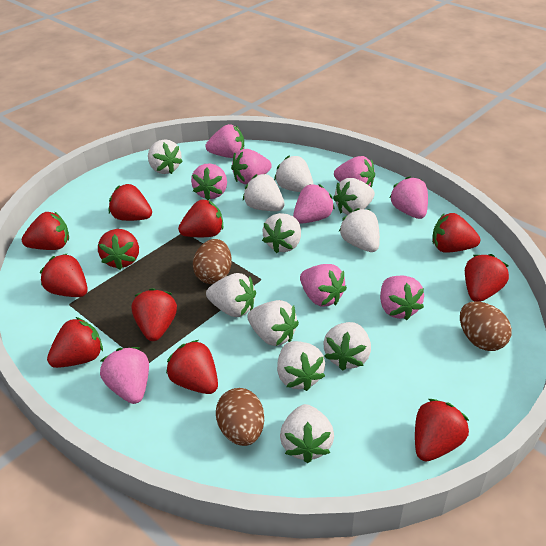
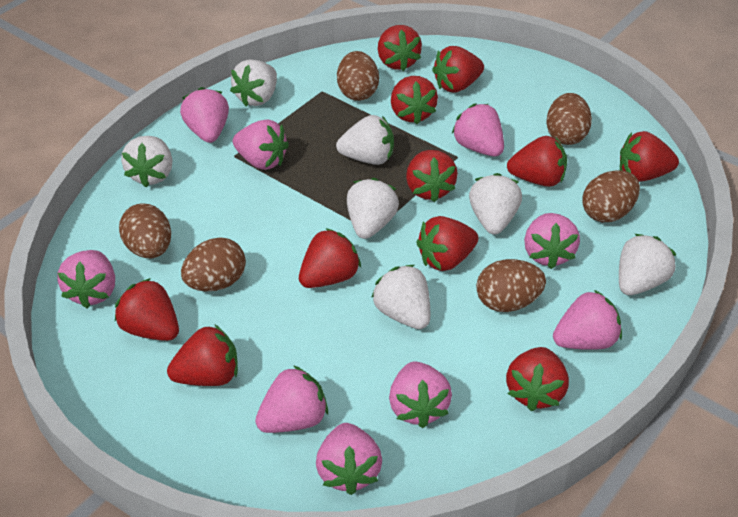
brown egg: 3 -> 6
white strawberry: 11 -> 7

